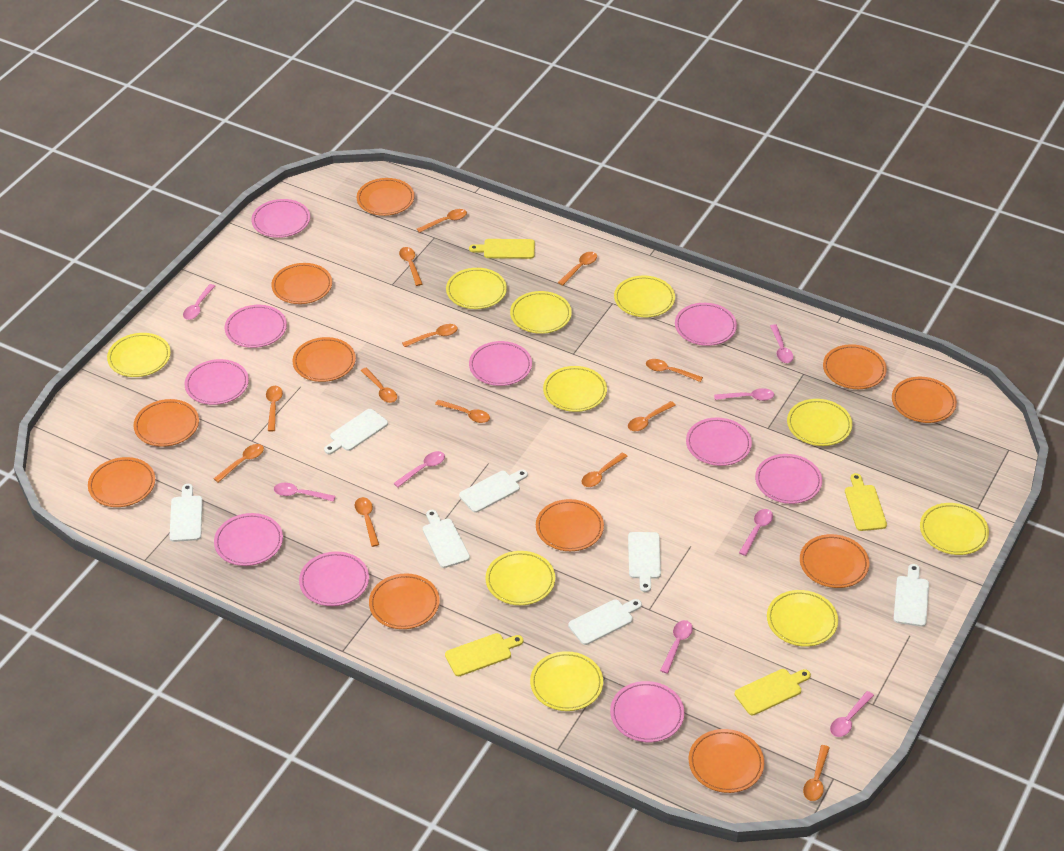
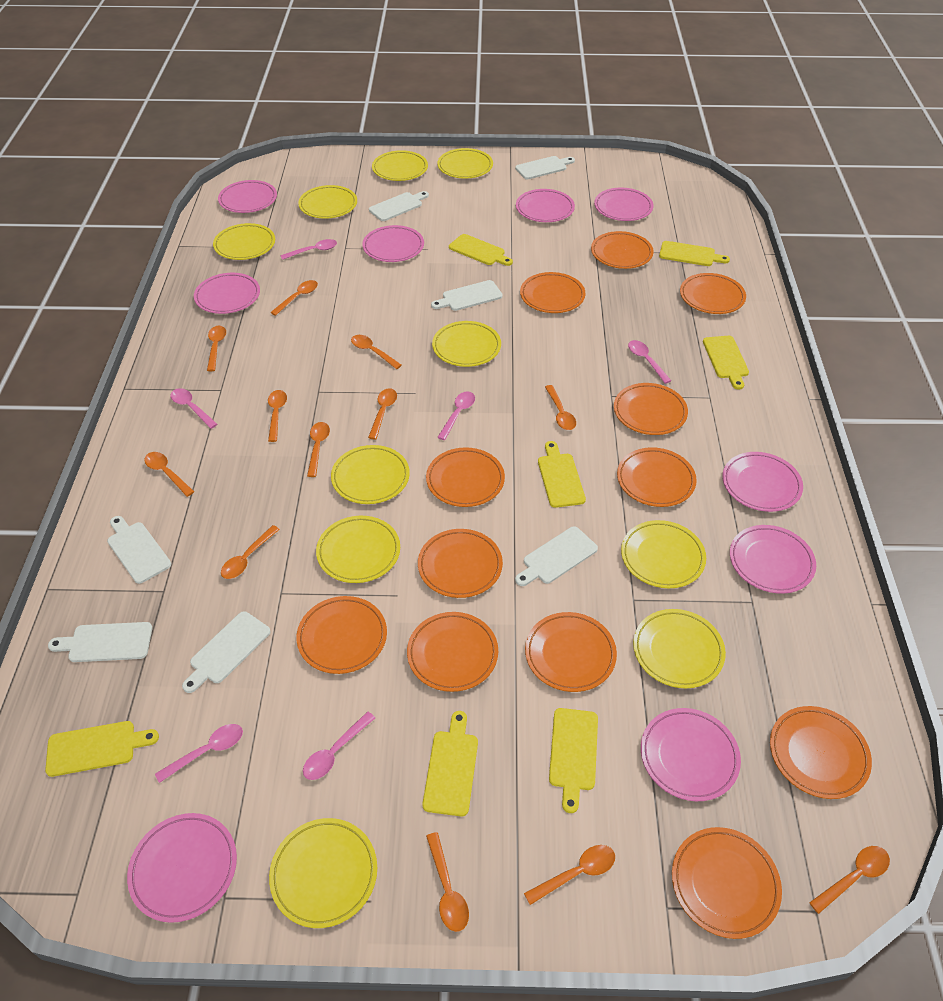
orange plate: 11 -> 12
orange spoon: 13 -> 12
pink plate: 10 -> 9
pink spoon: 8 -> 6
yellow cutting board: 4 -> 7

